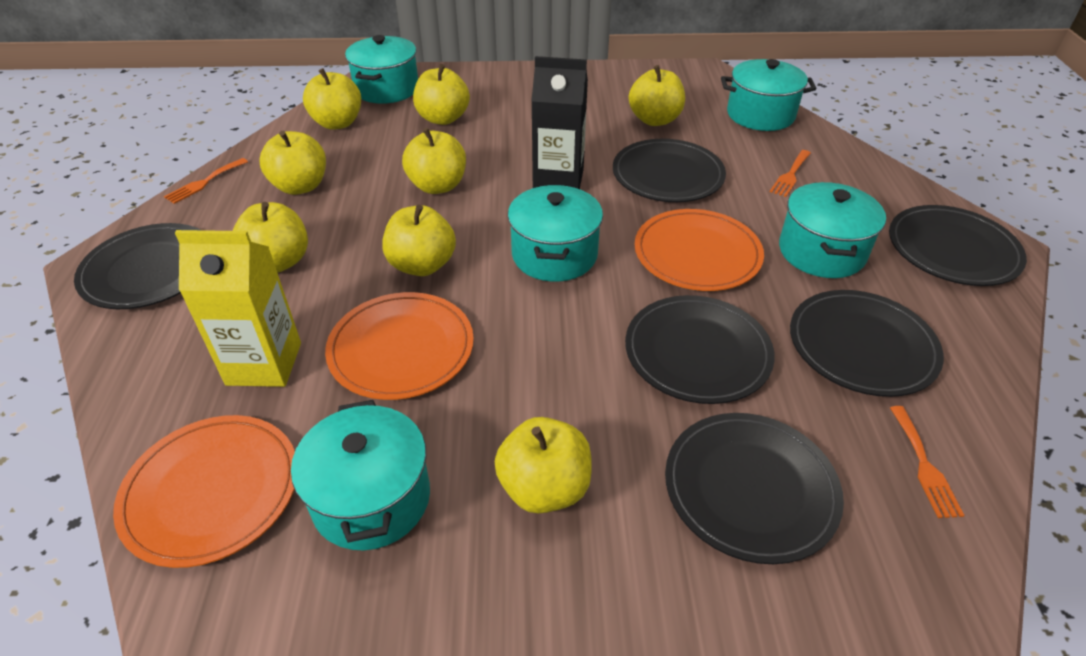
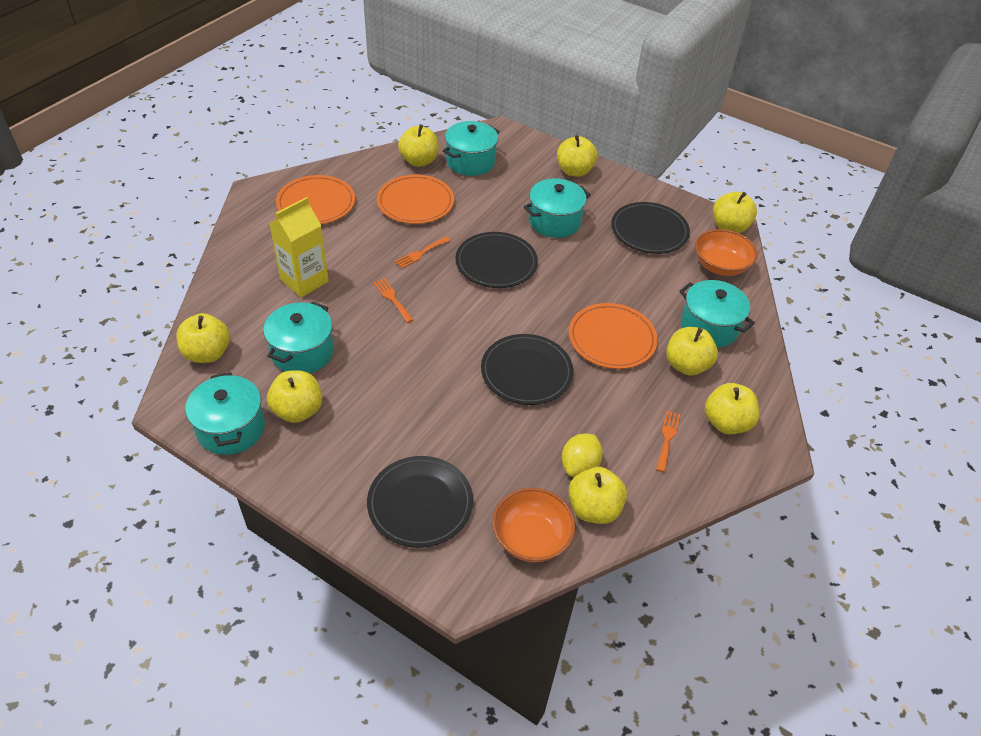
black carton: 1 -> 0
black plate: 6 -> 4
orange bowl: 0 -> 2
yellow lemon: 0 -> 1

